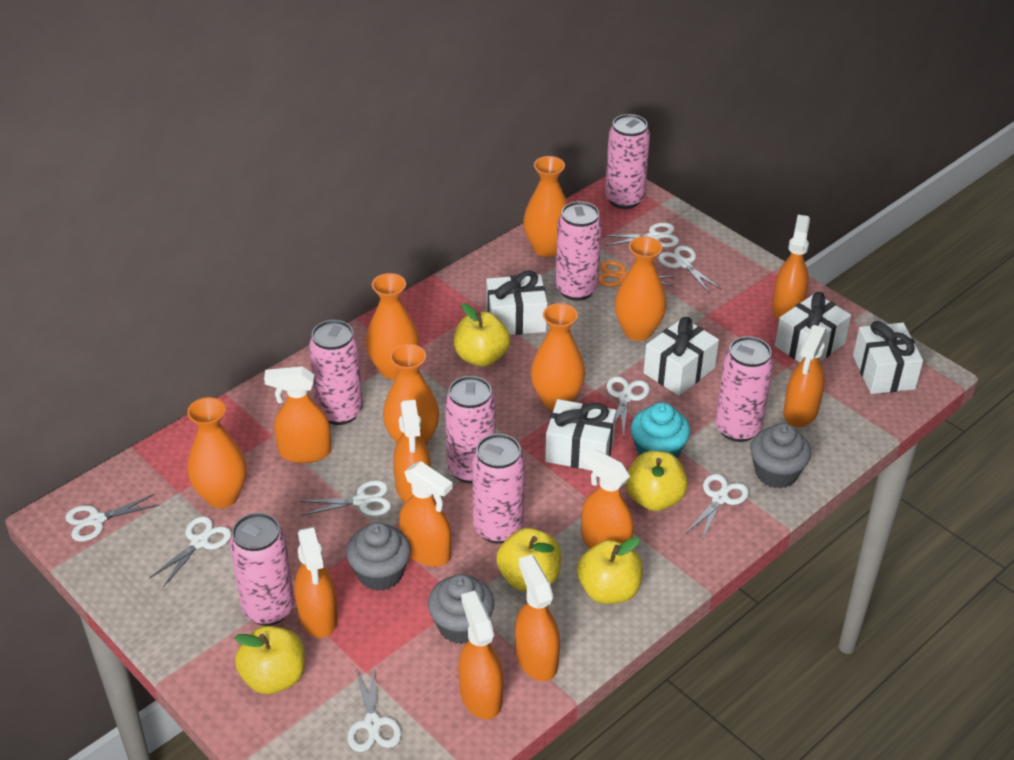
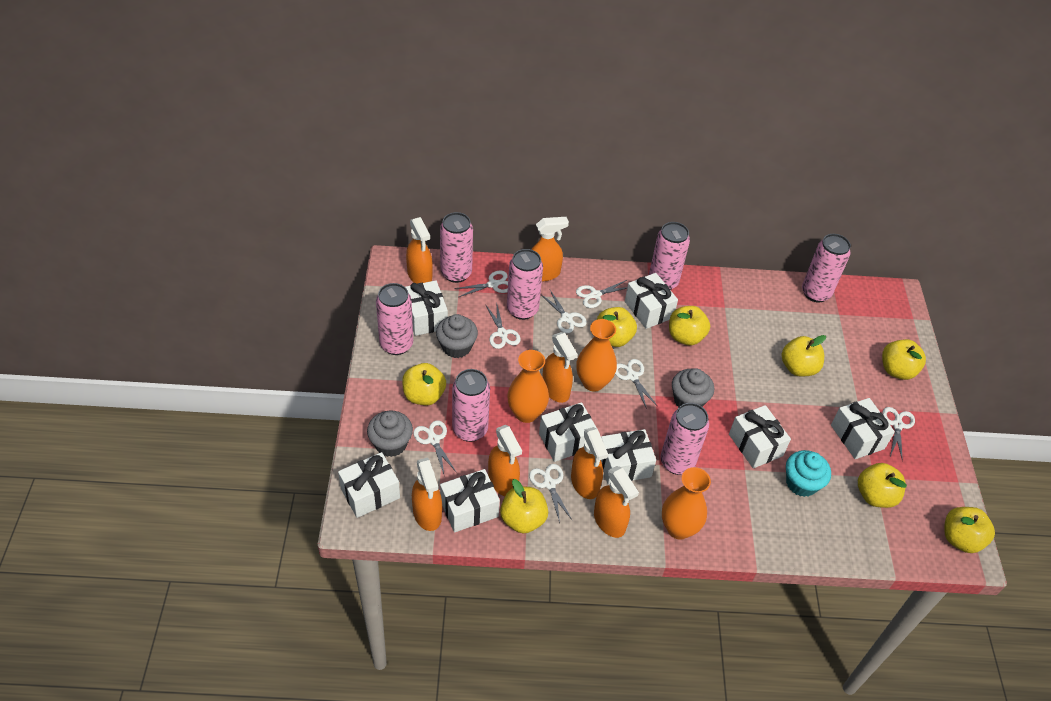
orange scissors: 1 -> 0
orange spray bottle: 9 -> 7
orange vase: 6 -> 3
white gift: 5 -> 8
yellow apple: 5 -> 8

